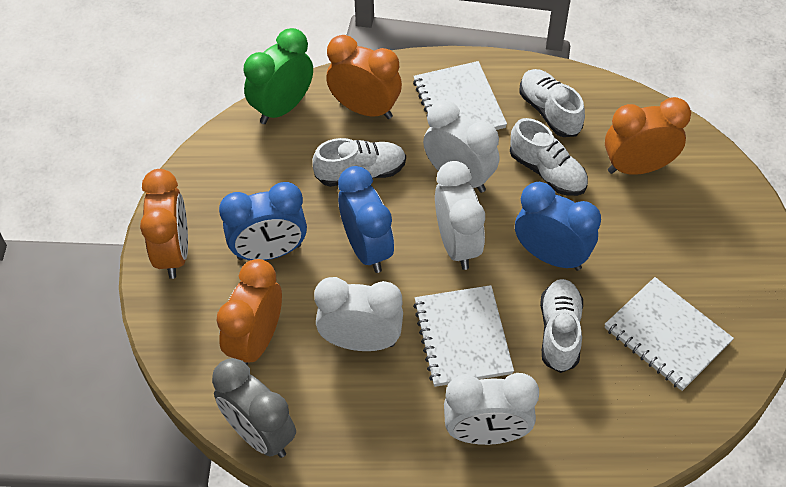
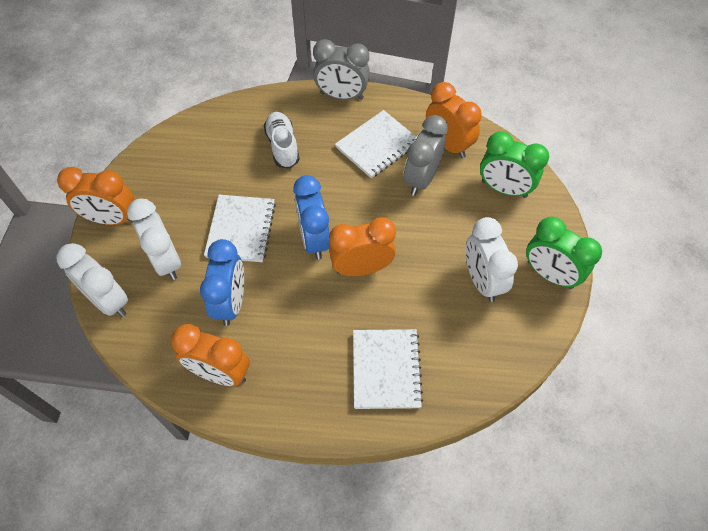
blue clock: 3 -> 2
green clock: 1 -> 2
grey clock: 1 -> 2
white clock: 4 -> 3
white shoe: 4 -> 1

